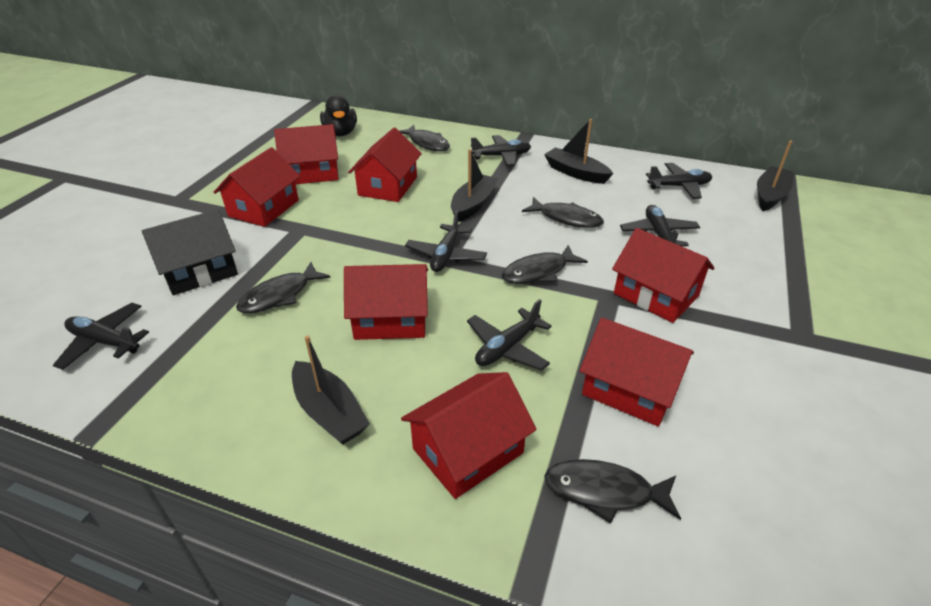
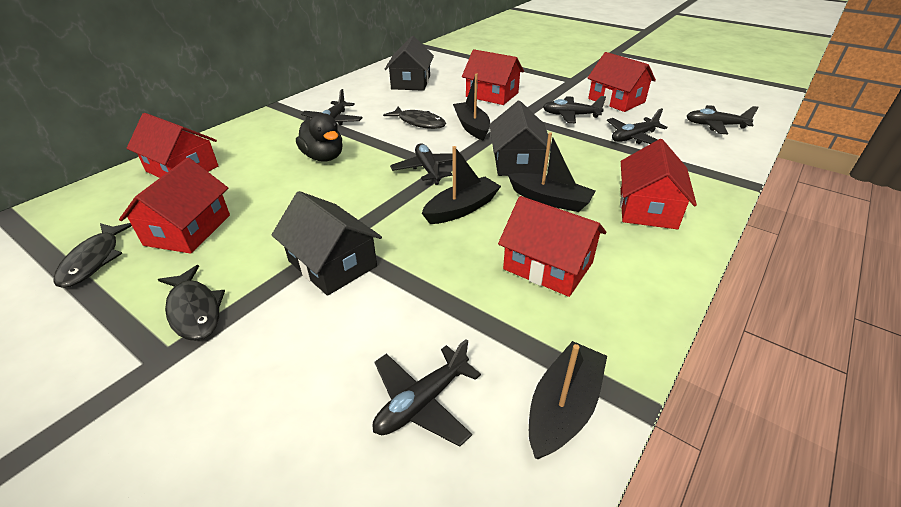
black fish: 5 -> 3
black house: 1 -> 3
red house: 7 -> 6

